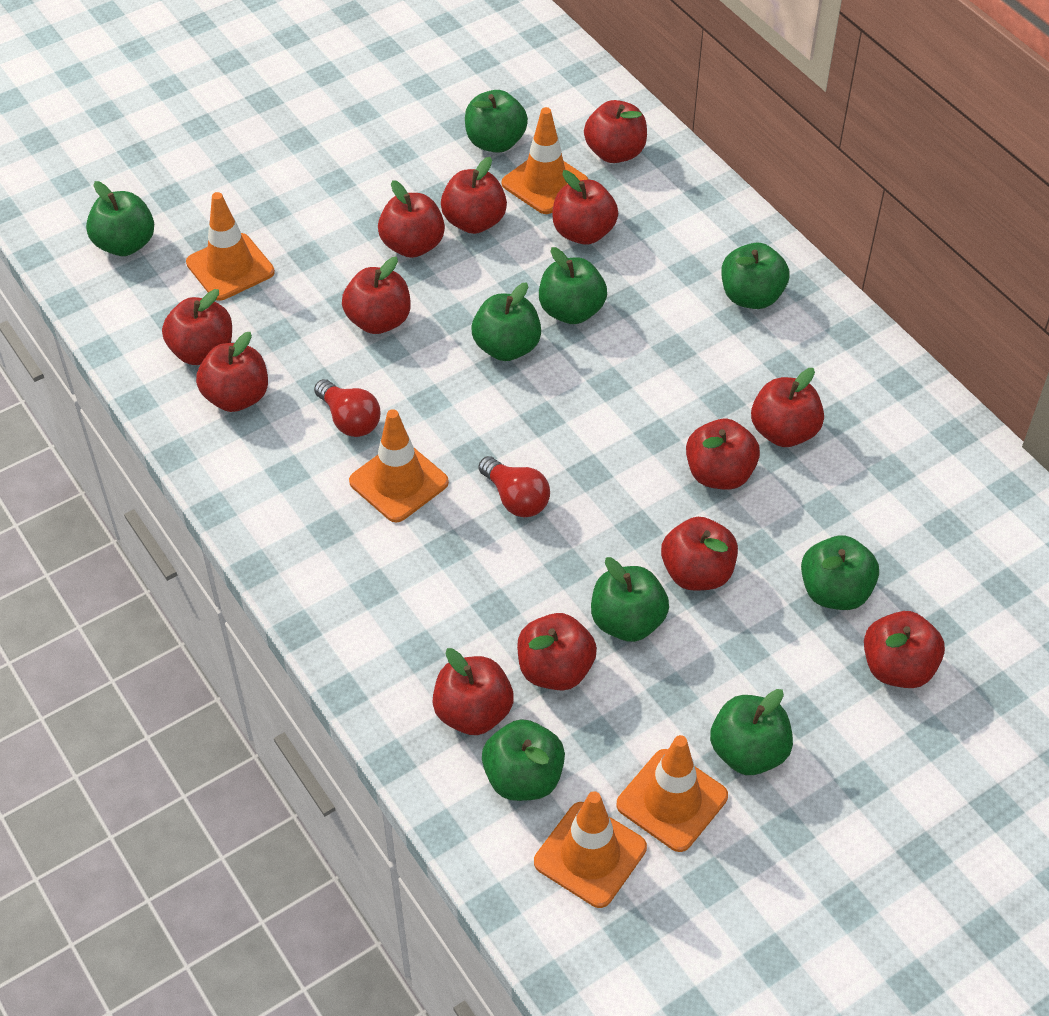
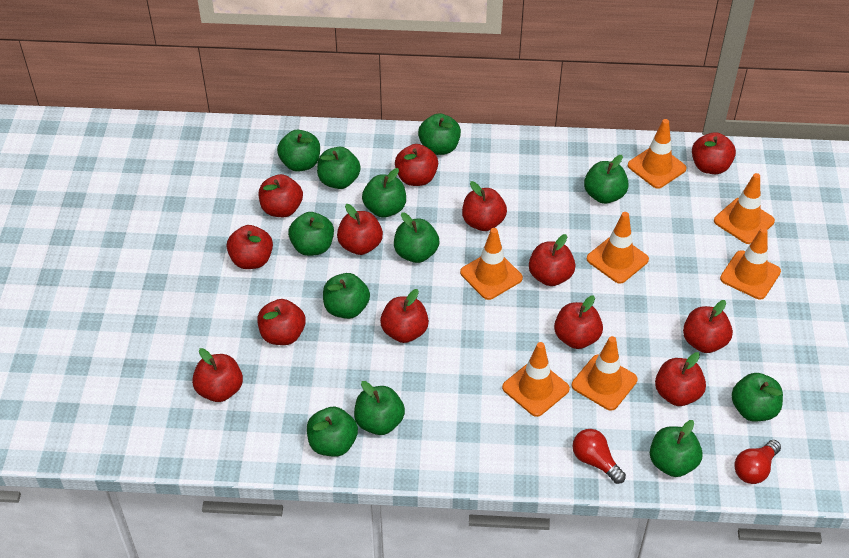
green apple: 9 -> 12
orange traffic cone: 5 -> 7

